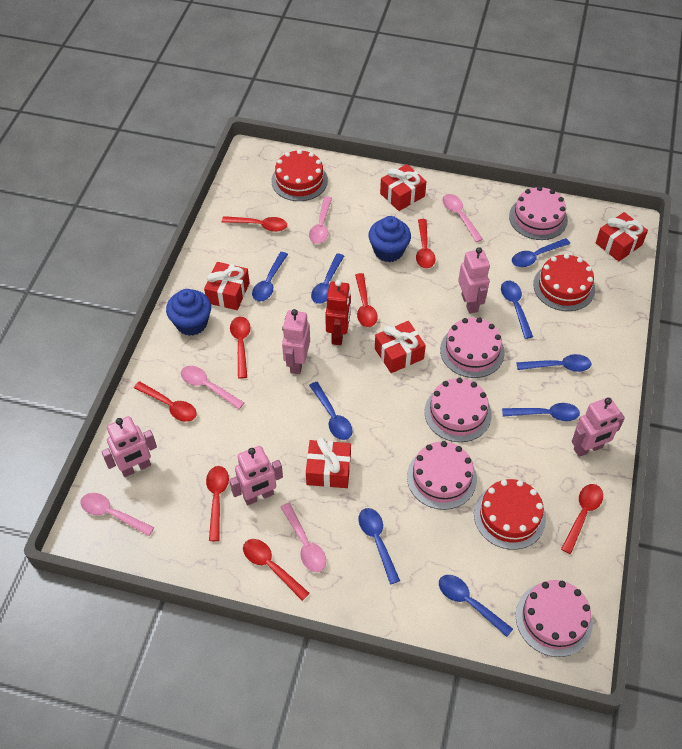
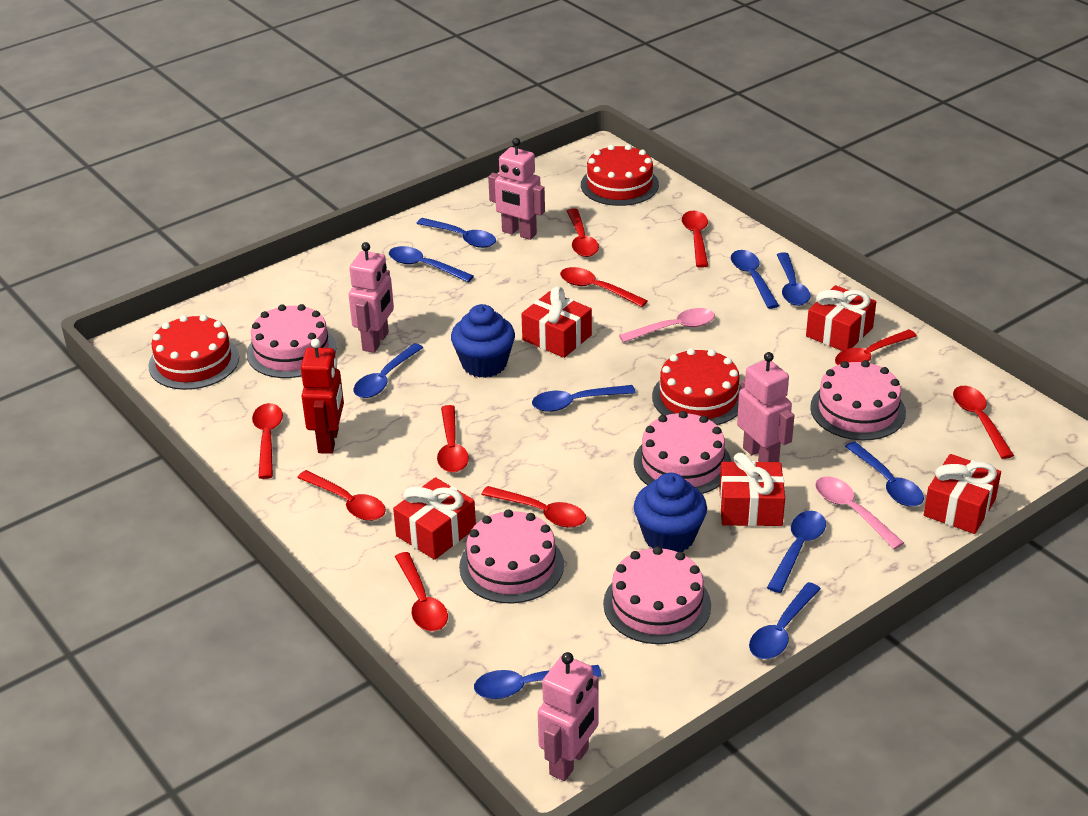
blue spoon: 9 -> 10
pink robot: 5 -> 4
pink spoon: 5 -> 2
red spoon: 8 -> 10

